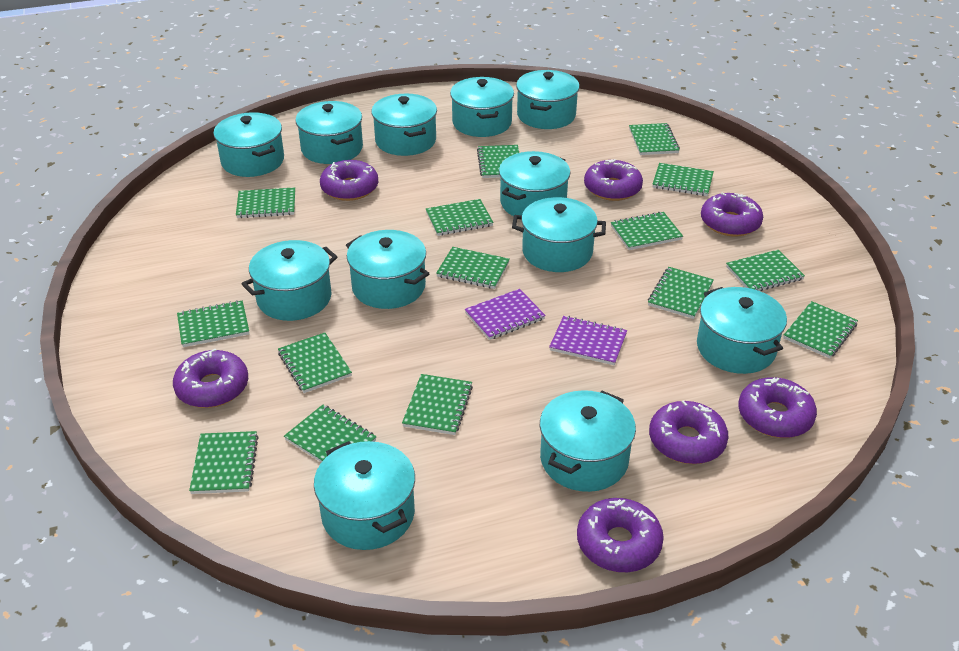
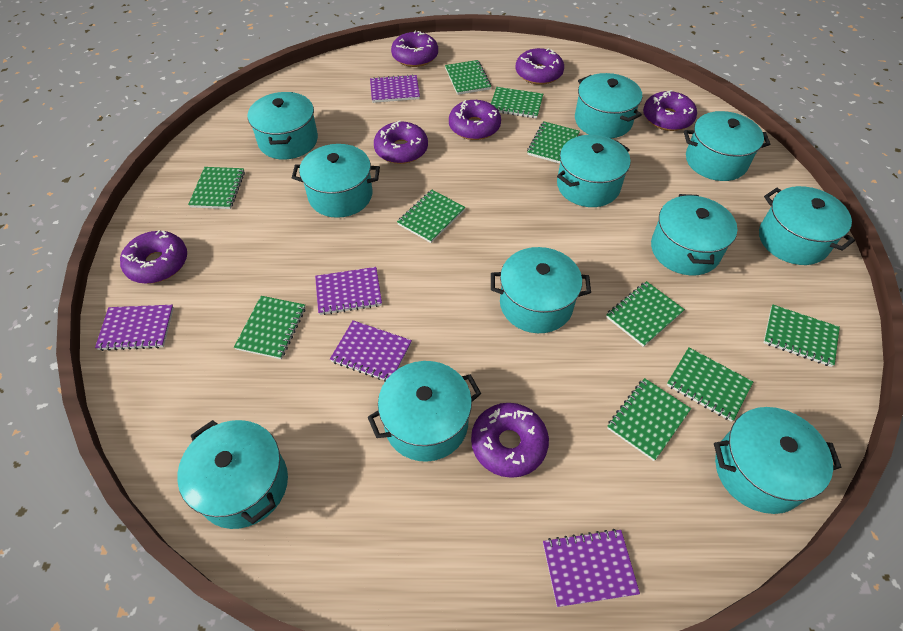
green notebook: 15 -> 10
purple notebook: 2 -> 5
turquoise pot: 12 -> 11

